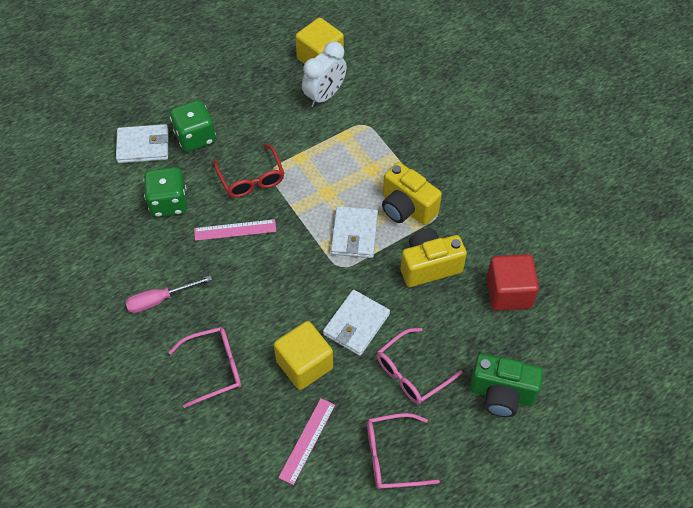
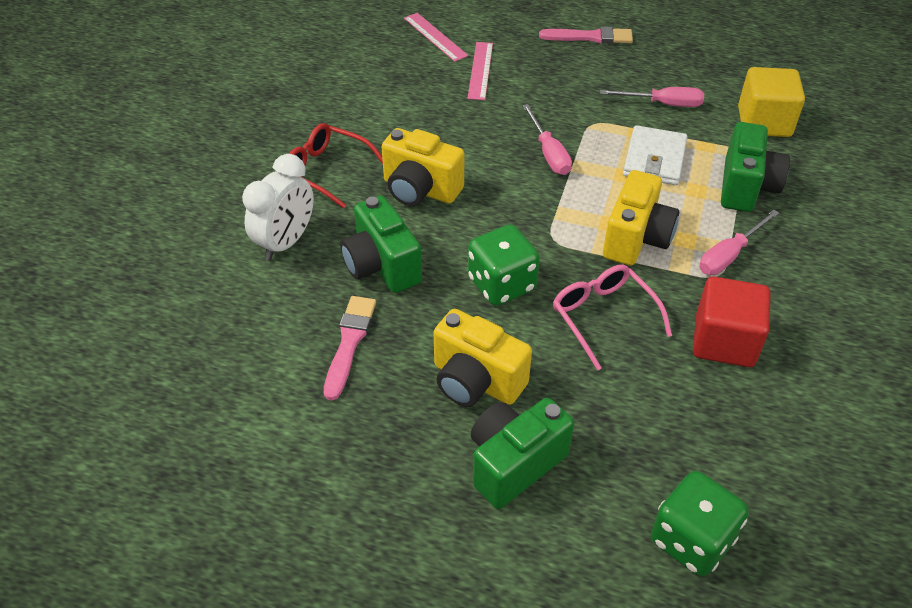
green camera: 1 -> 3
pink brush: 0 -> 2
pink glasses: 3 -> 1
pink screwdriver: 1 -> 3
white wallet: 3 -> 1
yellow camera: 2 -> 3
yellow cube: 2 -> 1

